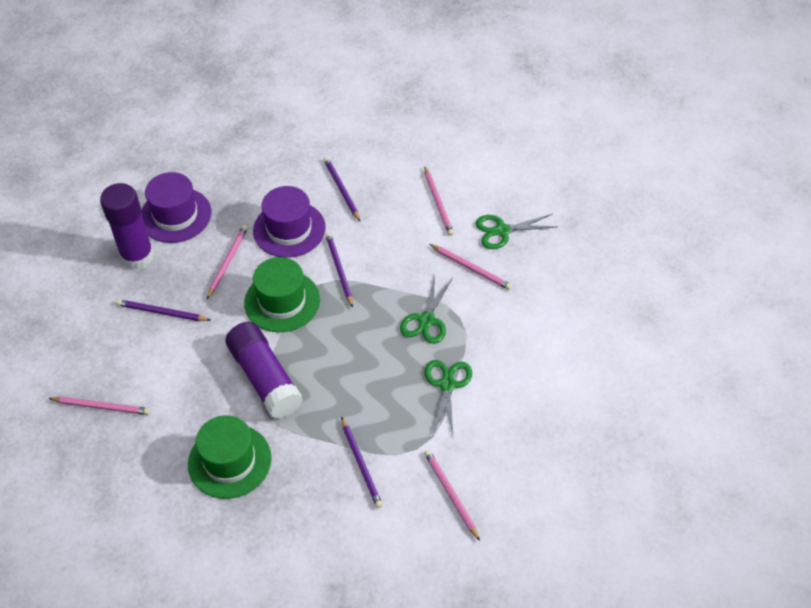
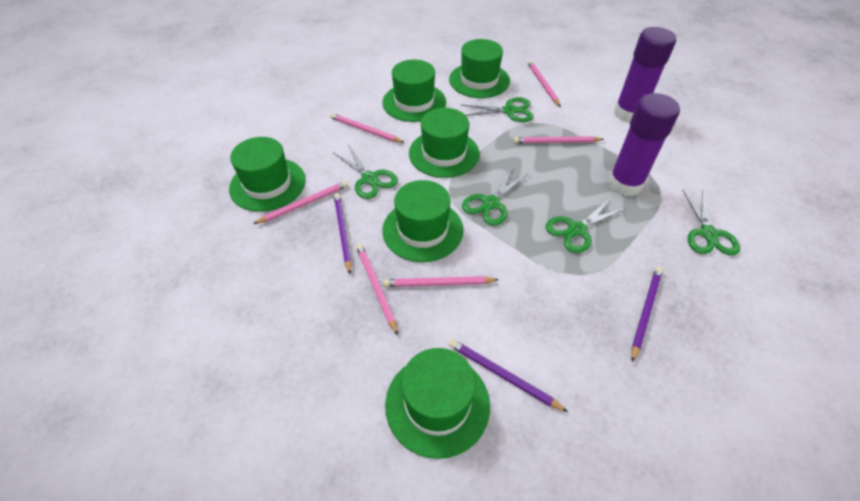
green hat: 2 -> 6
green scissors: 3 -> 5
pink pencil: 5 -> 6
purple hat: 2 -> 0
purple pencil: 4 -> 3

